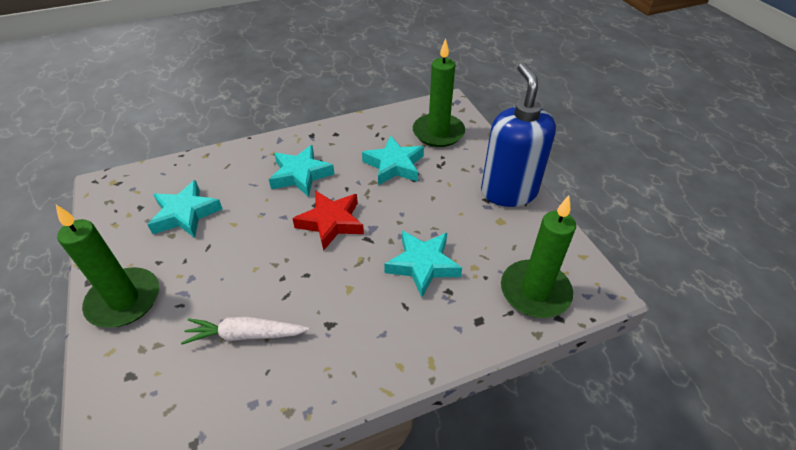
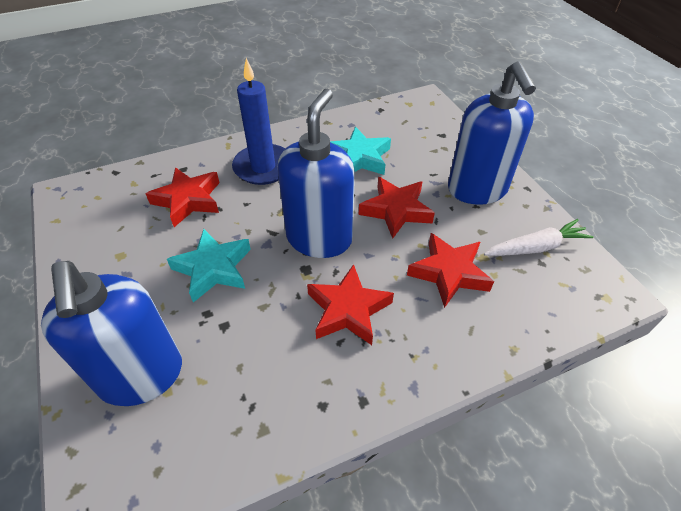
blue candle: 0 -> 1
blue soap dispenser: 1 -> 3
green candle: 3 -> 0
red star: 1 -> 4
turquoise star: 4 -> 2

